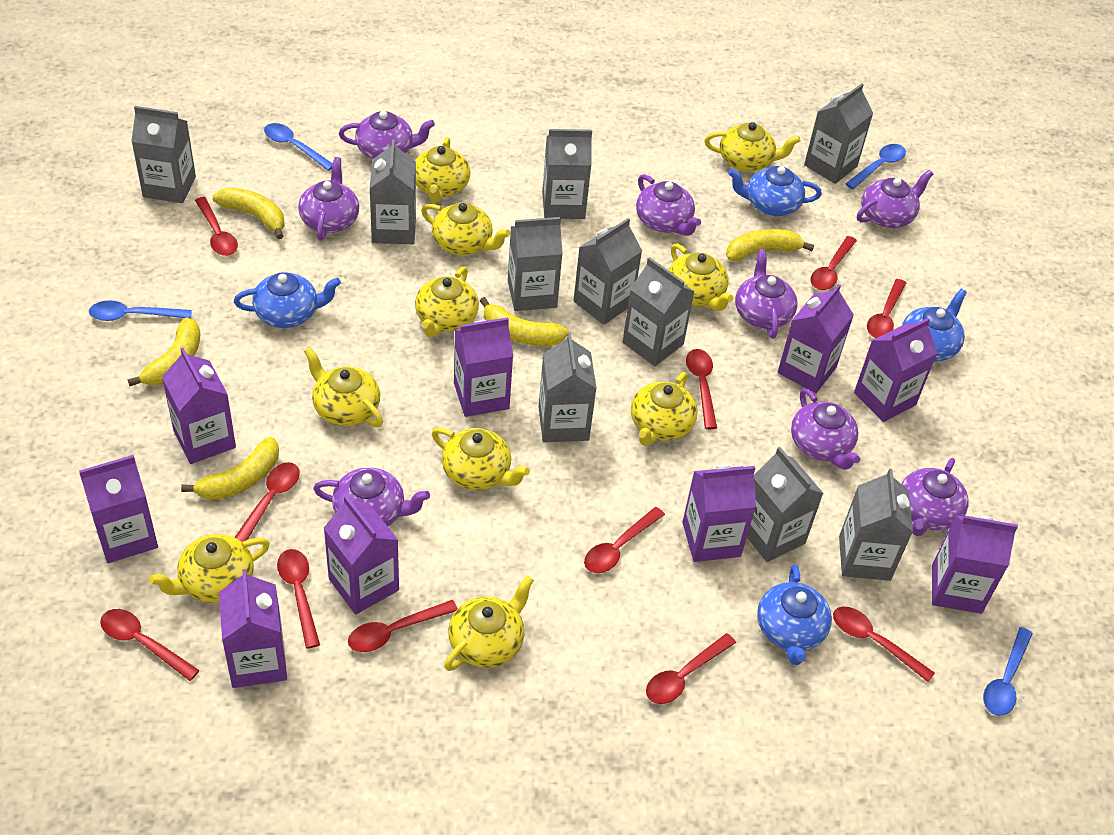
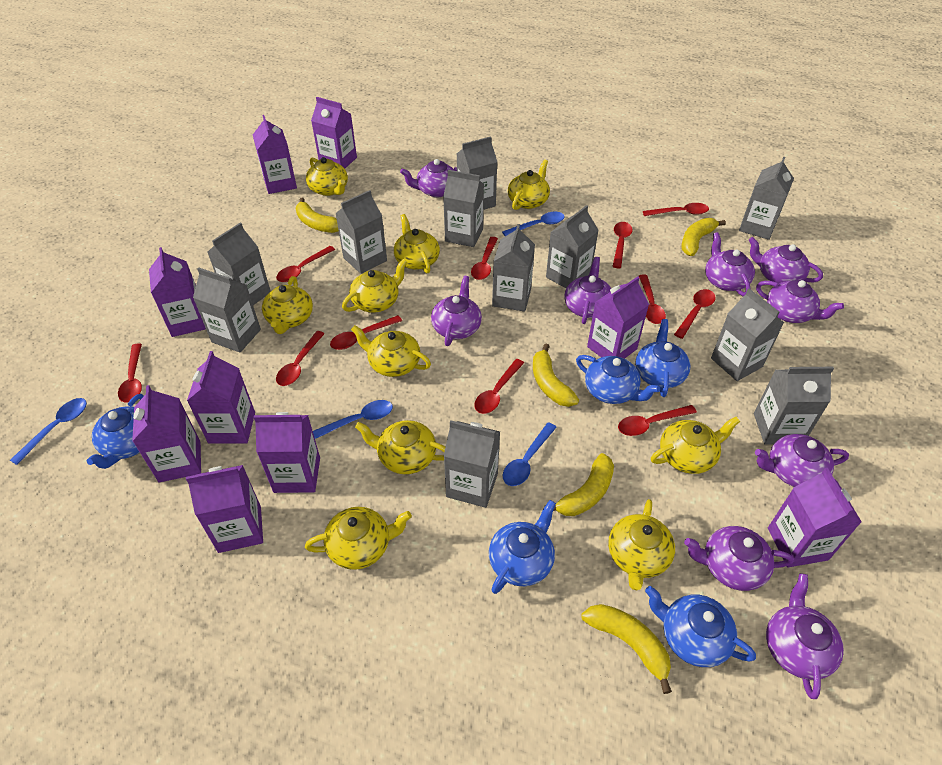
blue teapot: 4 -> 5
grey carton: 10 -> 11
purple teapot: 8 -> 9

